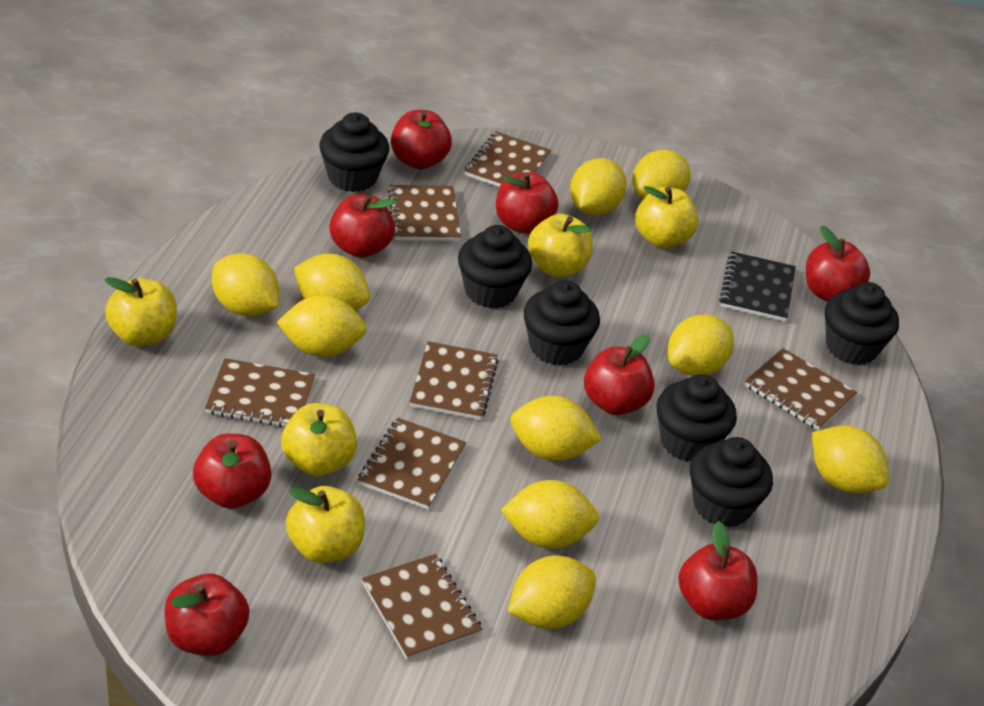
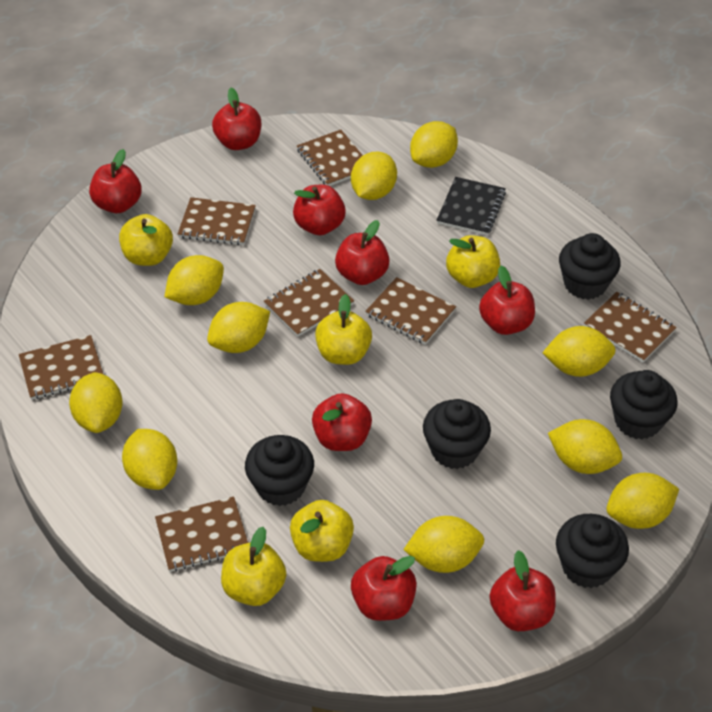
black cupcake: 6 -> 5

